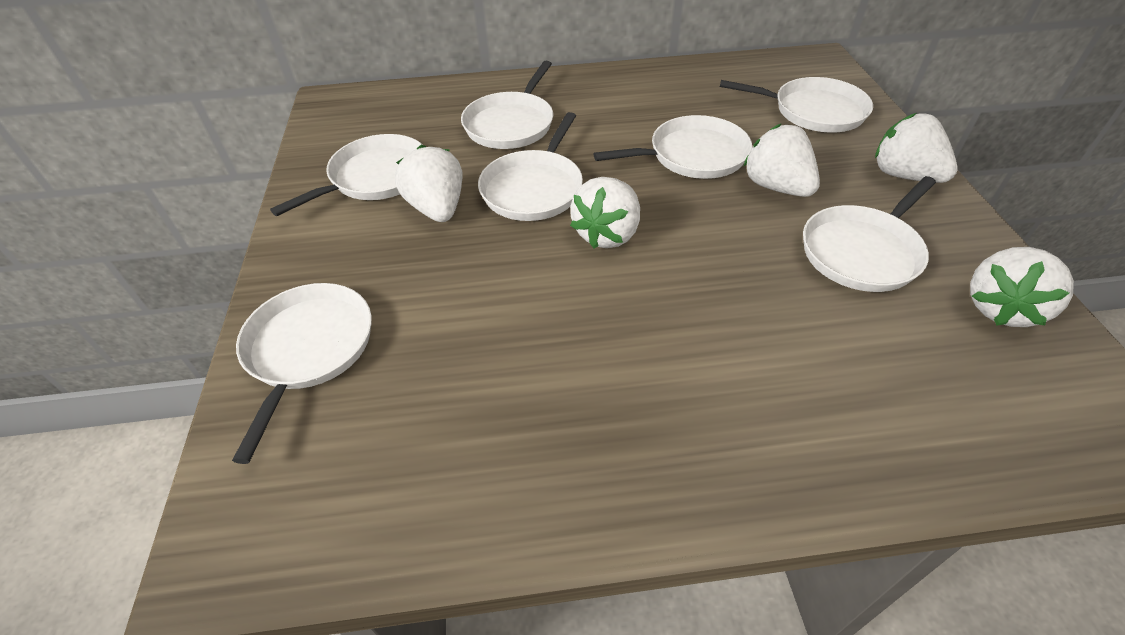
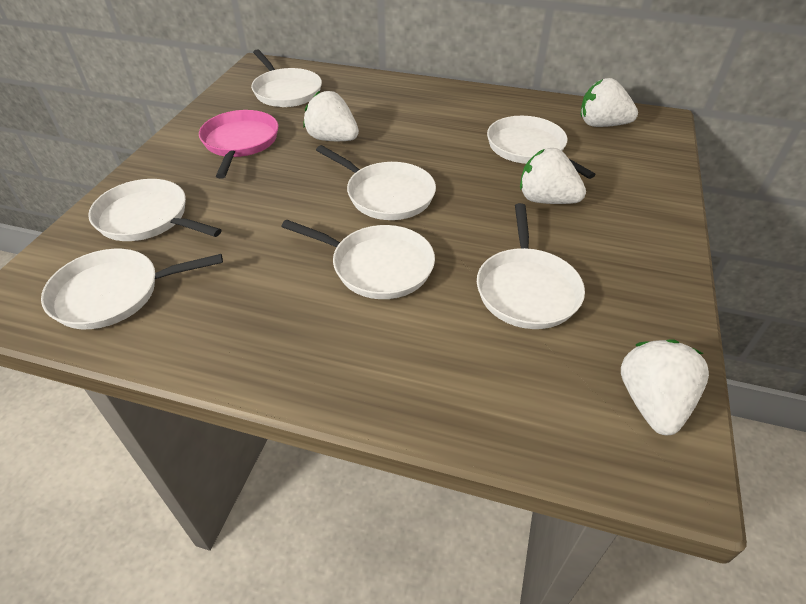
pink pan: 0 -> 1
white strawberry: 5 -> 4

